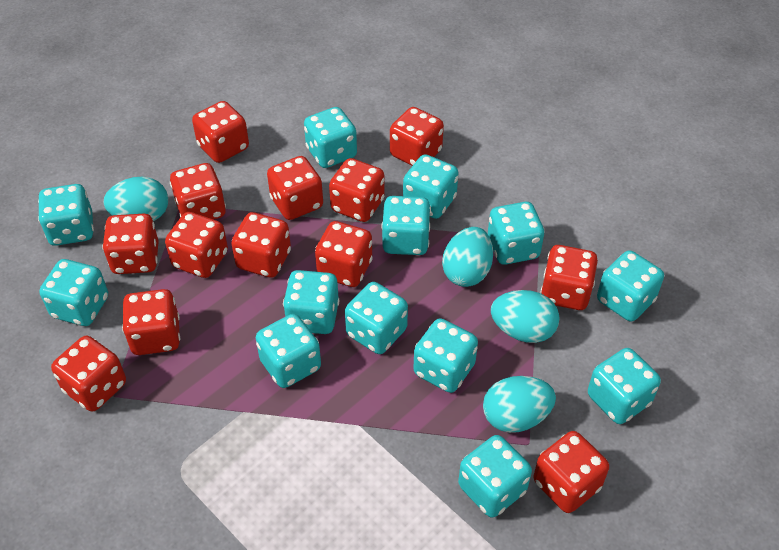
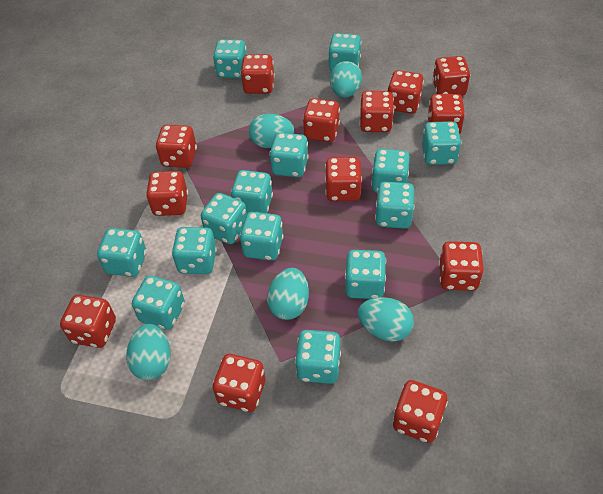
turquoise dice: 13 -> 14
turquoise egg: 4 -> 5

